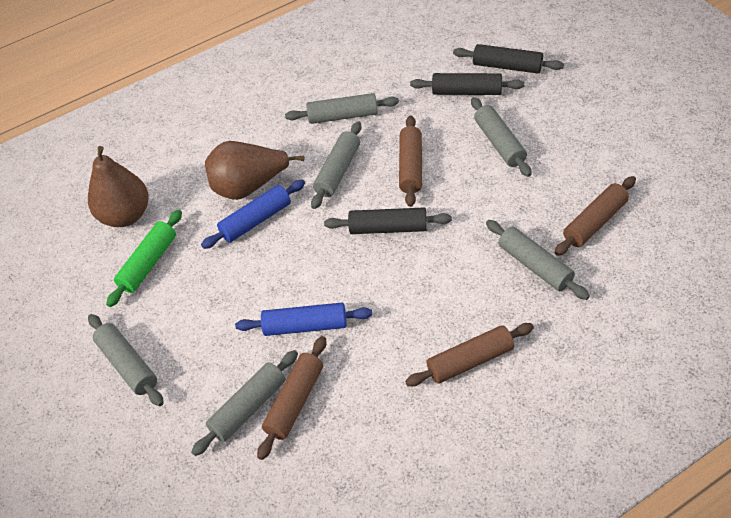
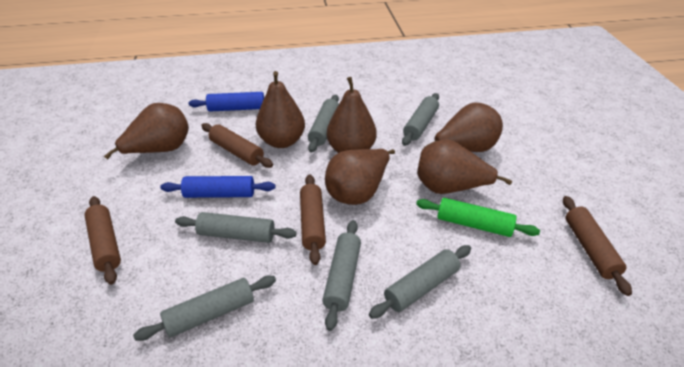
black rolling pin: 3 -> 0
brown pear: 2 -> 6

